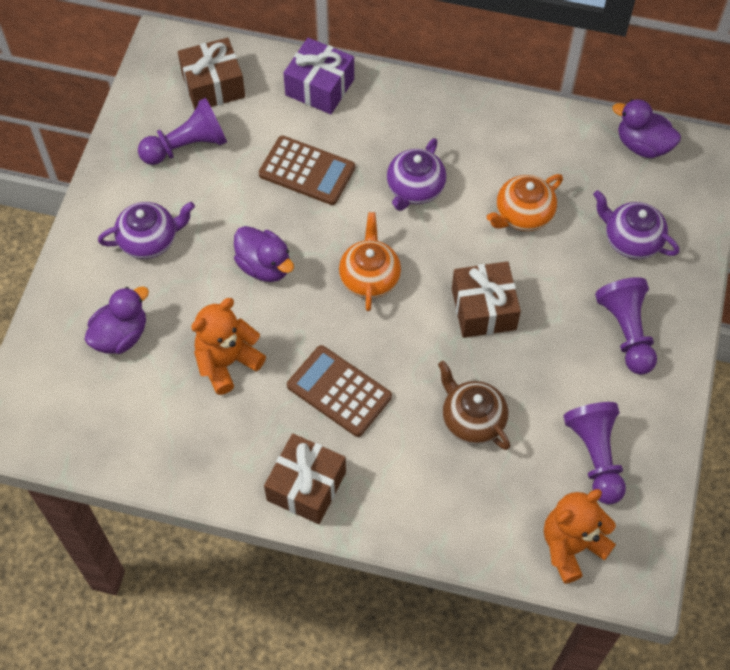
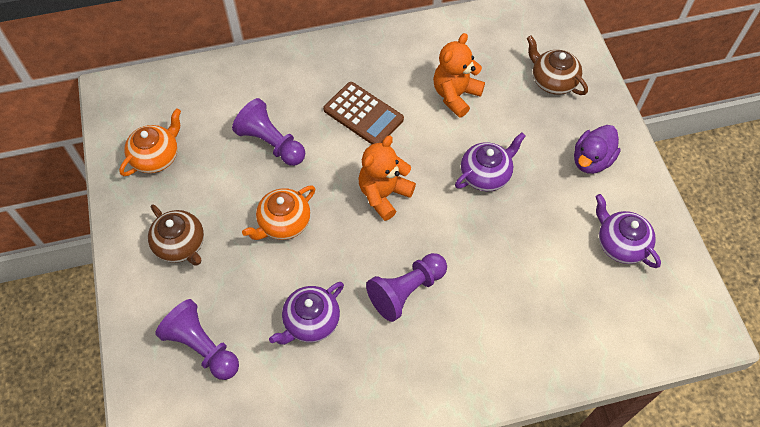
brown calculator: 2 -> 1
brown gift: 3 -> 0
brown teapot: 1 -> 2
purple duck: 3 -> 1
purple gift: 1 -> 0

